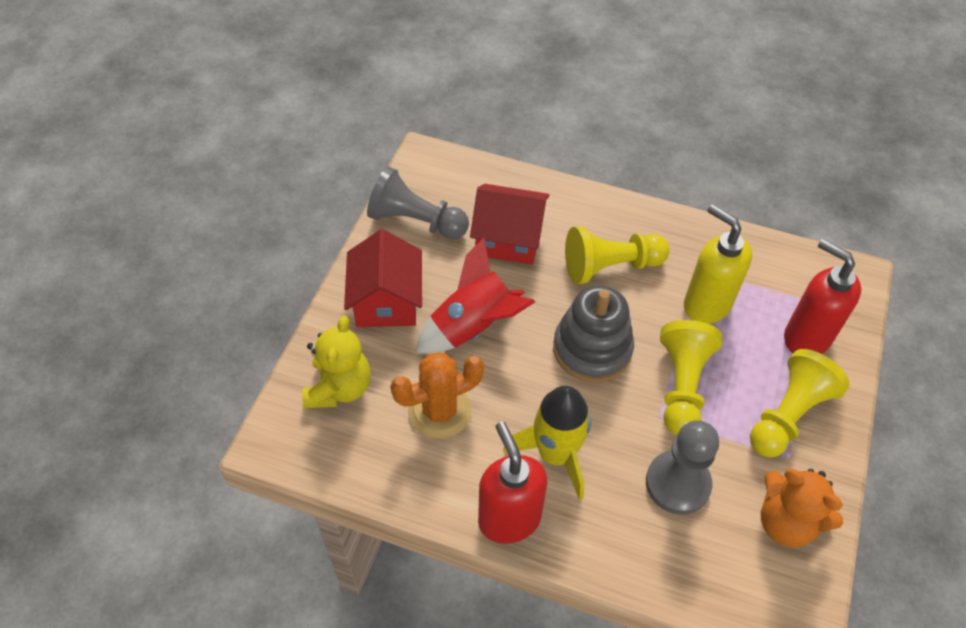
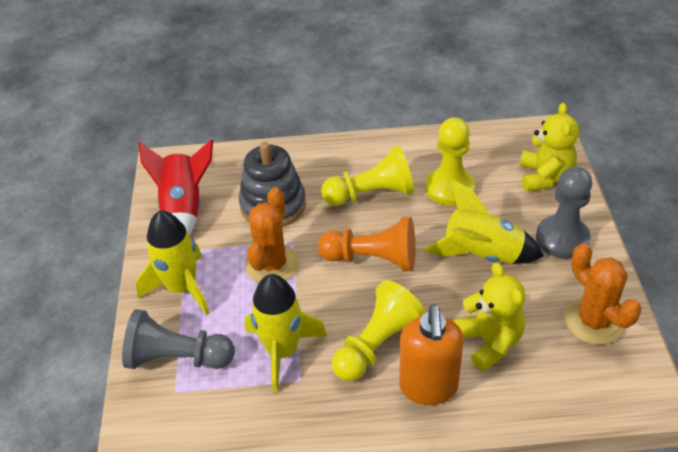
orange cactus: 1 -> 2
orange pawn: 0 -> 1
orange soap dispenser: 0 -> 1
orange teddy bear: 1 -> 0
red house: 2 -> 0
red soap dispenser: 2 -> 0
yellow rocket: 1 -> 3
yellow soap dispenser: 1 -> 0
yellow teddy bear: 1 -> 2

